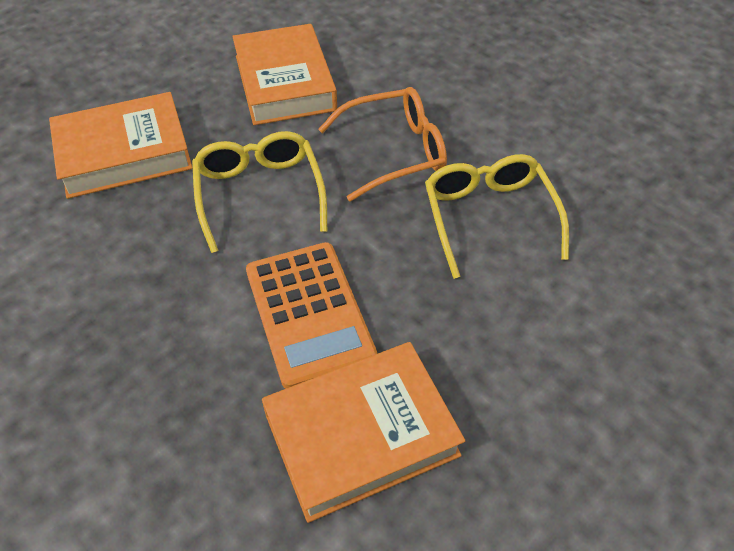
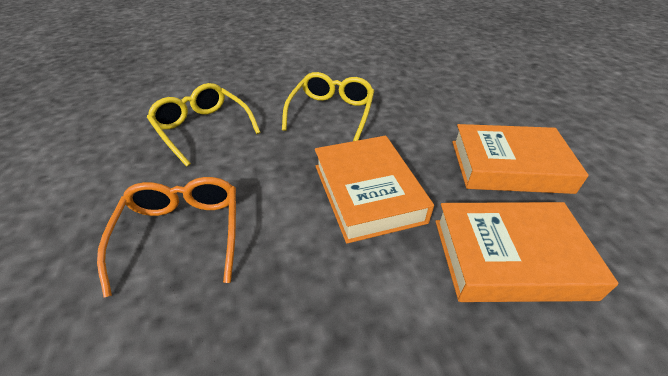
orange calculator: 1 -> 0

